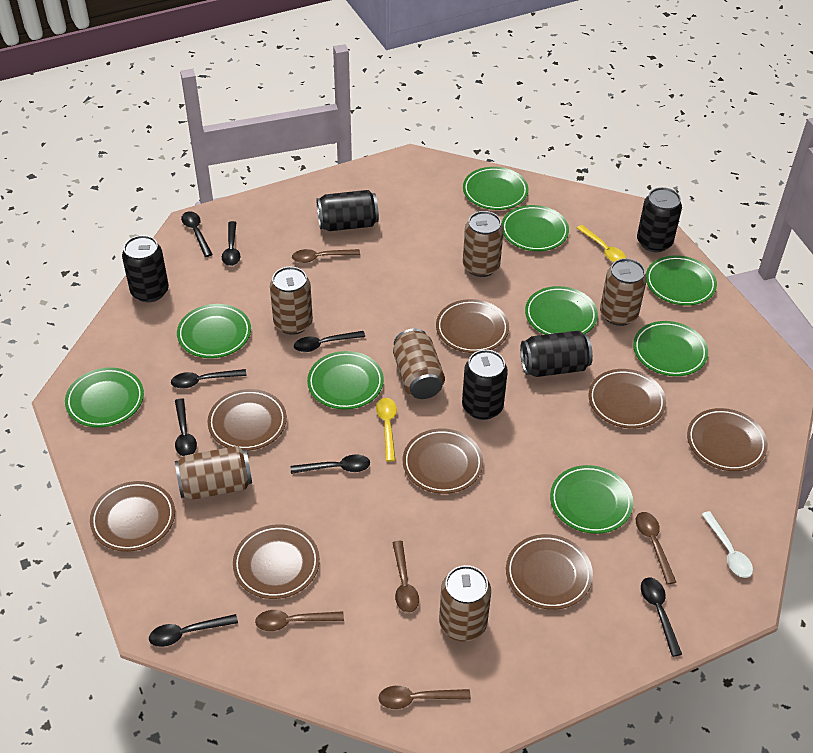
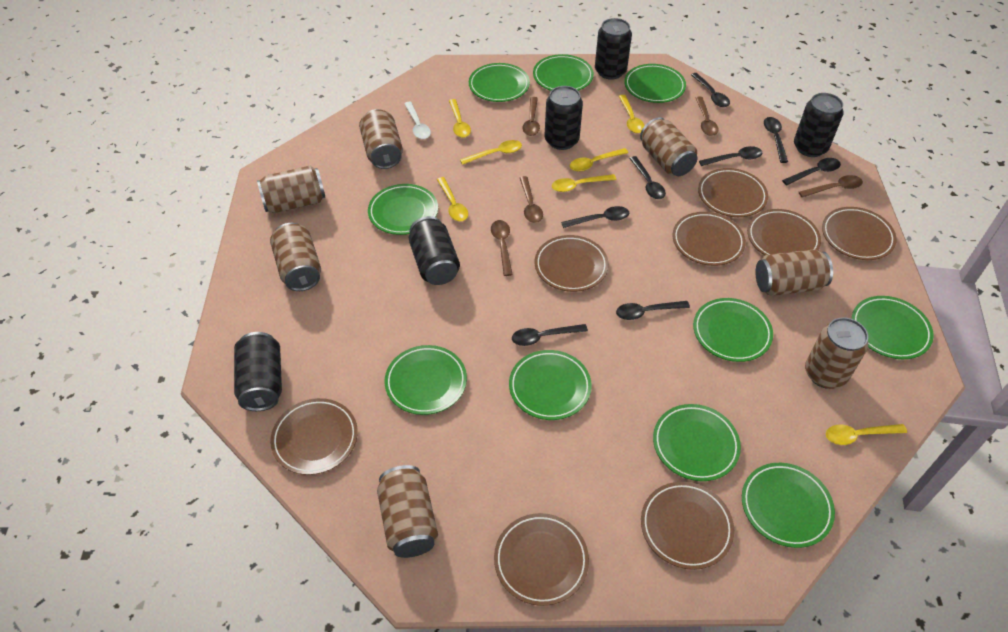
brown can: 6 -> 7
green plate: 9 -> 10
yellow spoon: 2 -> 7

